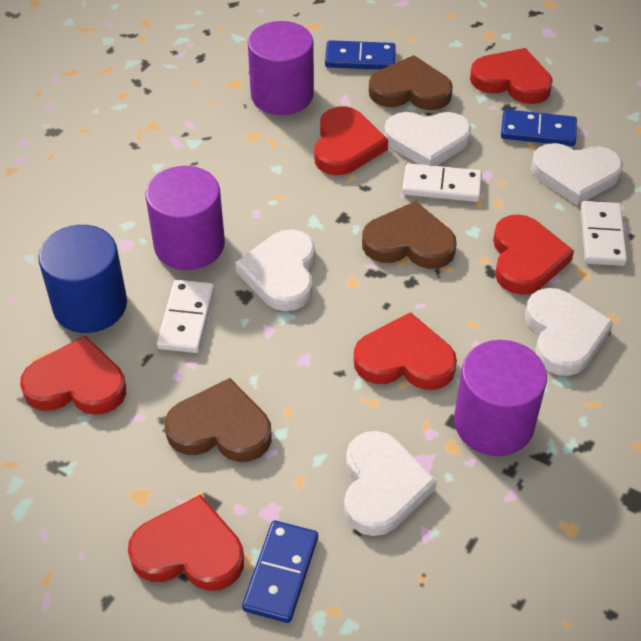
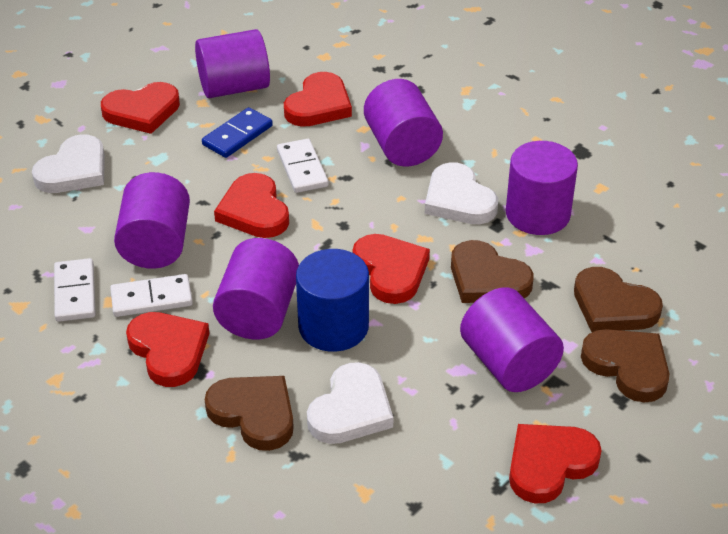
blue domino: 3 -> 1
brown heart: 3 -> 4
purple cylinder: 3 -> 6
white heart: 5 -> 3

